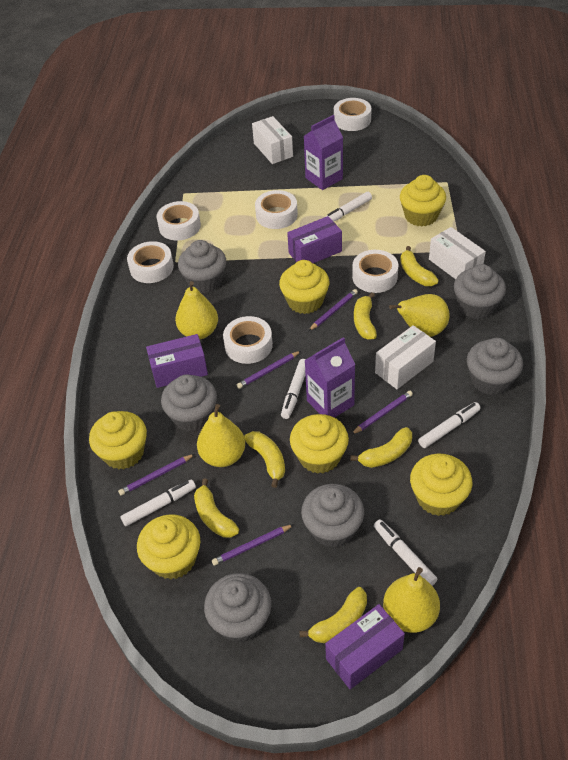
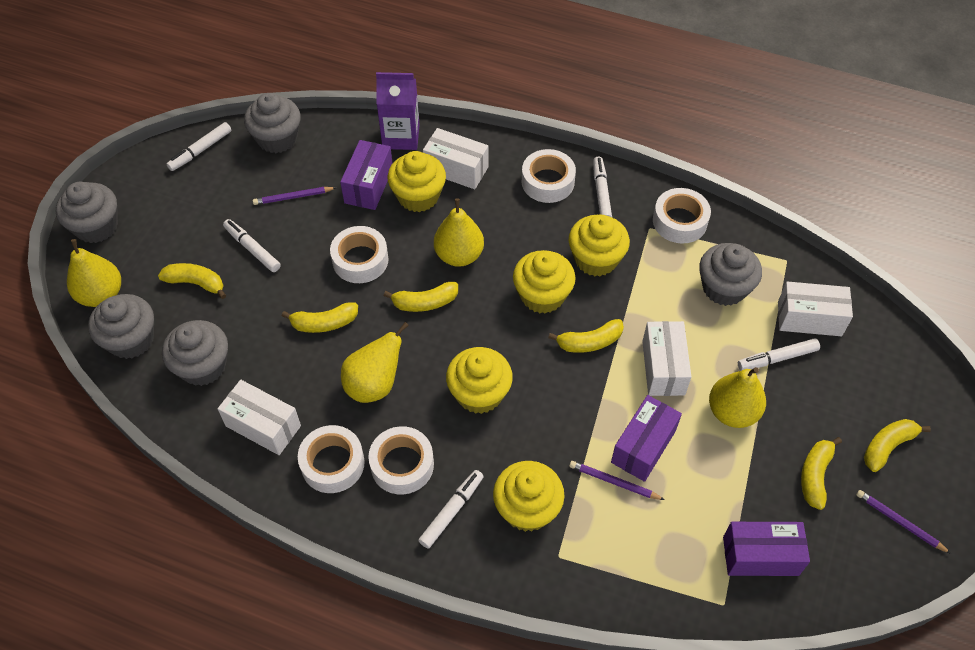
grey cupcake: 6 -> 5
purple carton: 2 -> 1
purple pencil: 5 -> 3
white box: 3 -> 4
white tape: 6 -> 5
yellow cupcake: 6 -> 5

